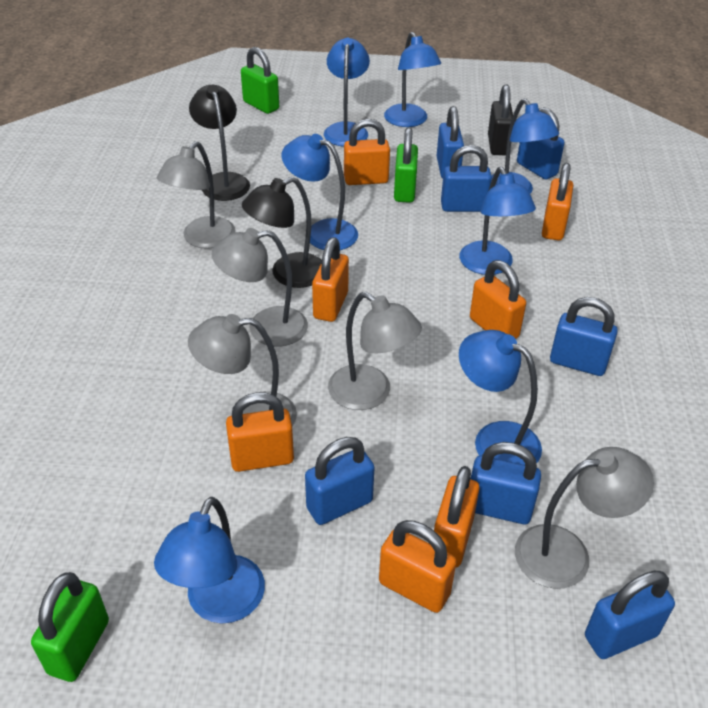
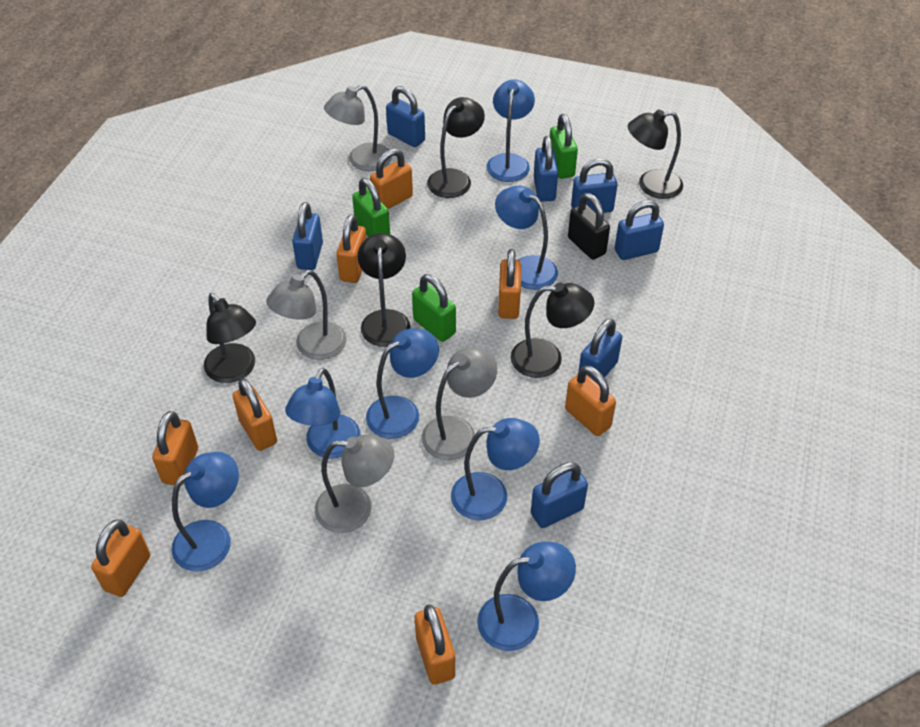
black lamp: 2 -> 5
grey lamp: 5 -> 4
orange padlock: 7 -> 8

